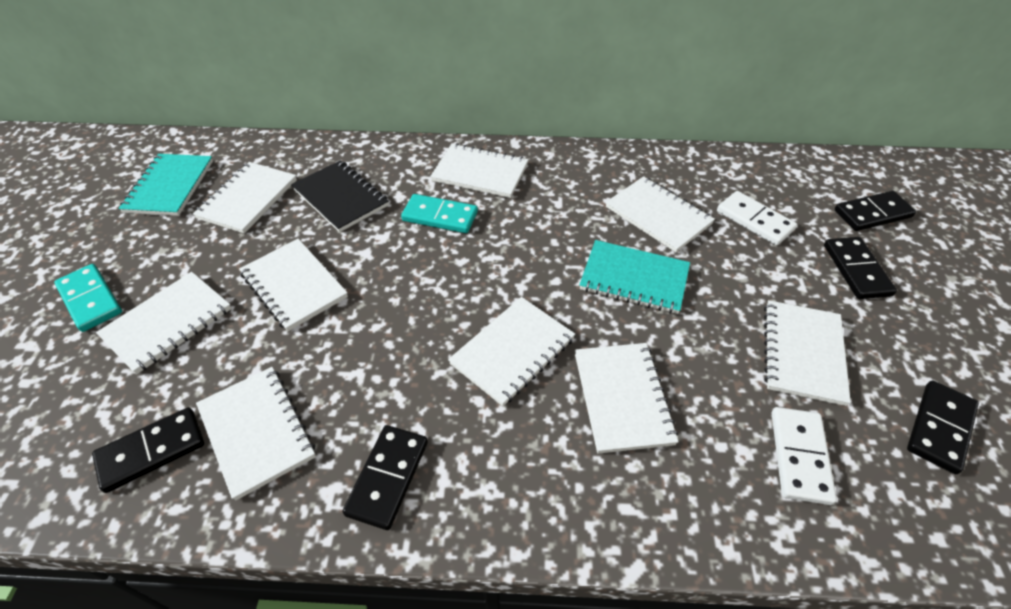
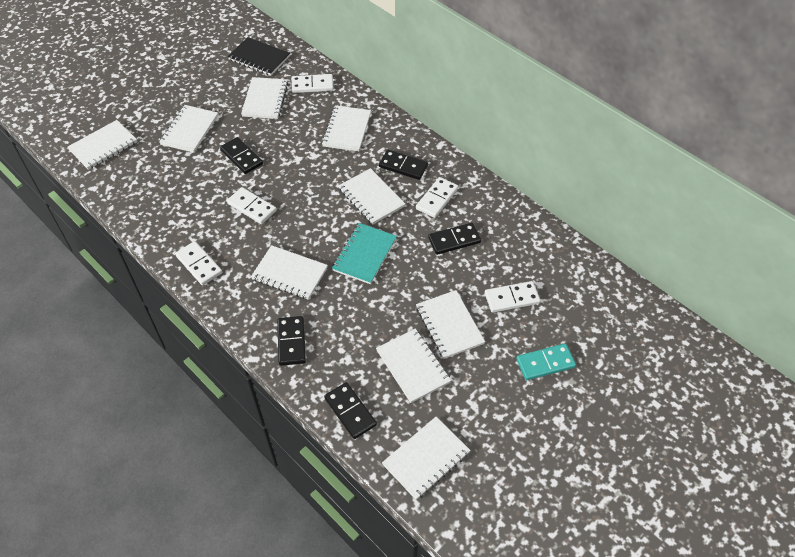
turquoise domino: 2 -> 1
turquoise notebook: 2 -> 1
white domino: 2 -> 5

